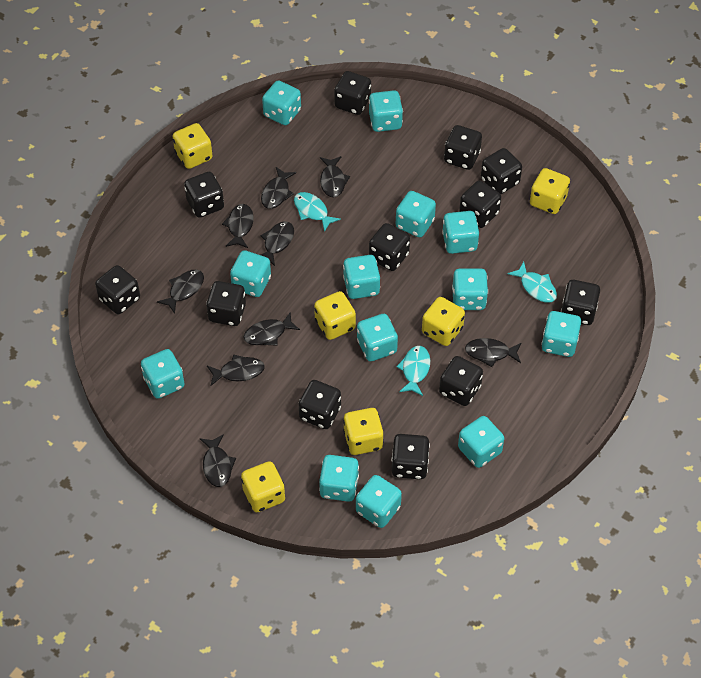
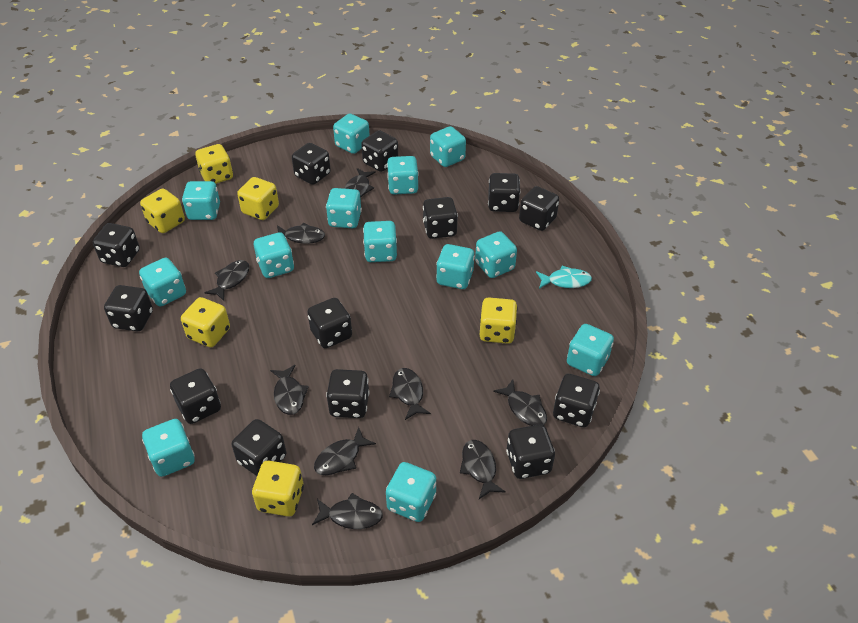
black dice: 12 -> 13
turquoise fish: 3 -> 1

